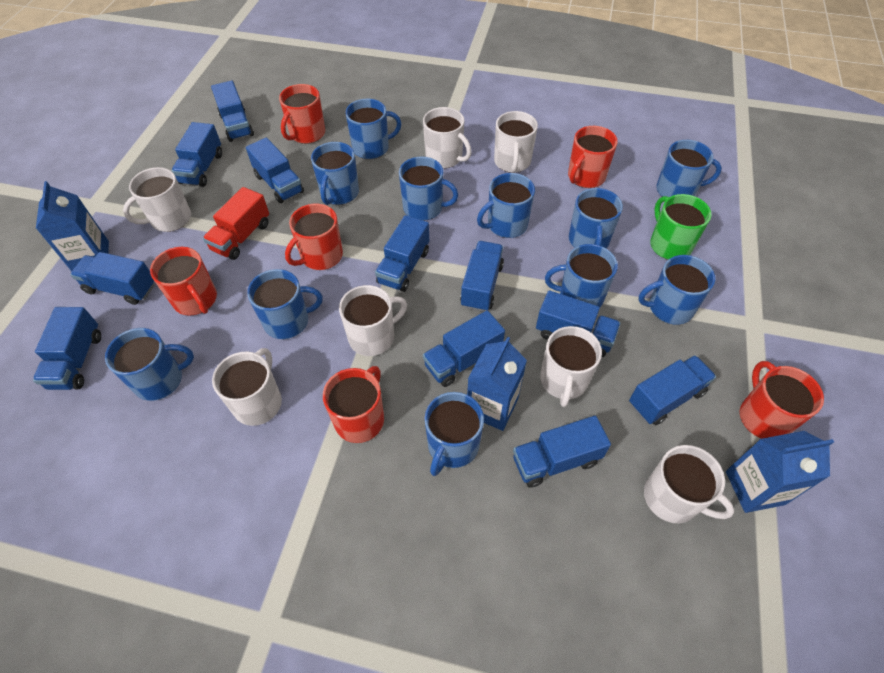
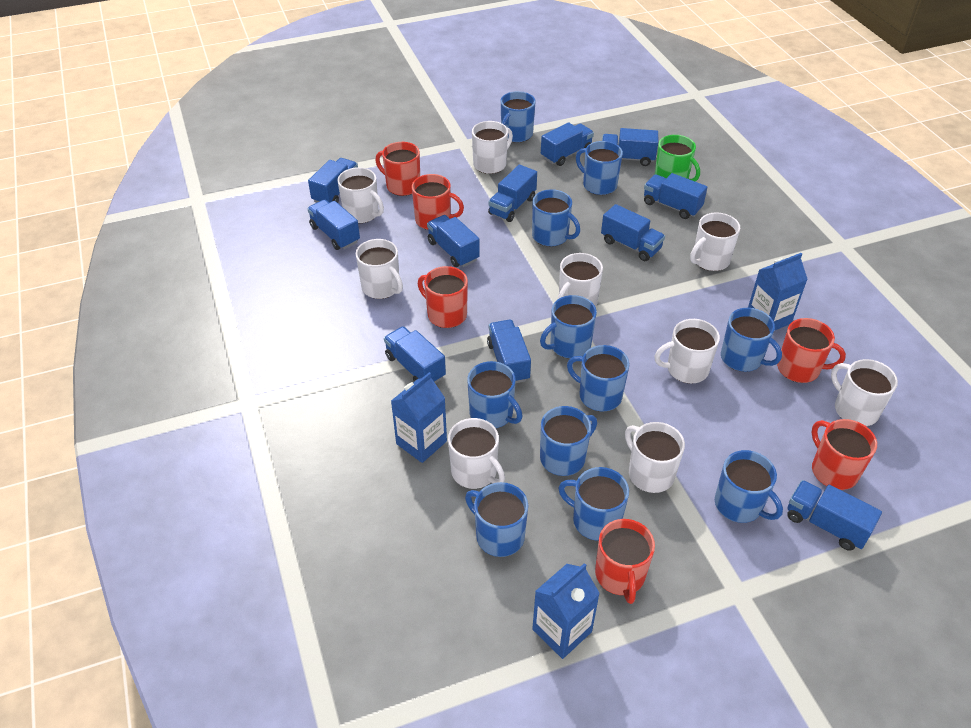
red truck: 1 -> 0
white mug: 7 -> 9

